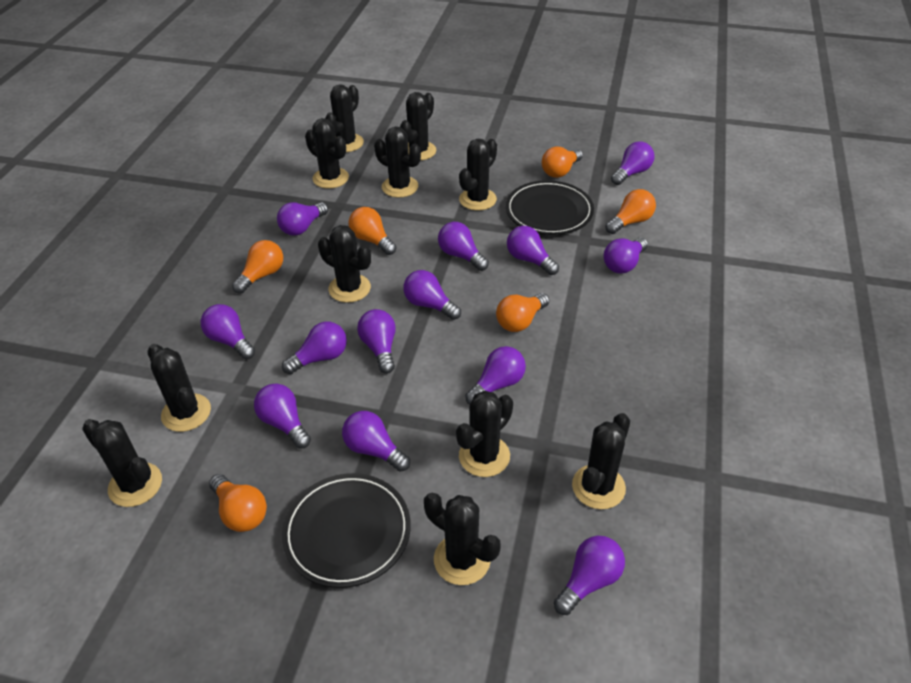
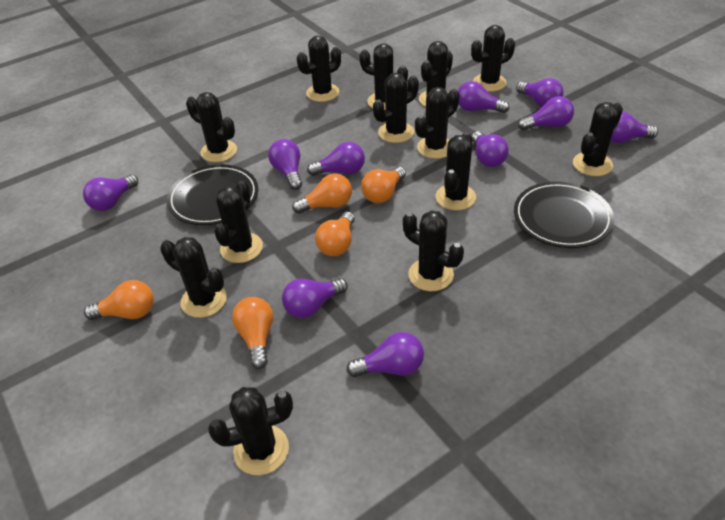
black cactus: 11 -> 13
orange light bulb: 6 -> 5
purple light bulb: 13 -> 10

